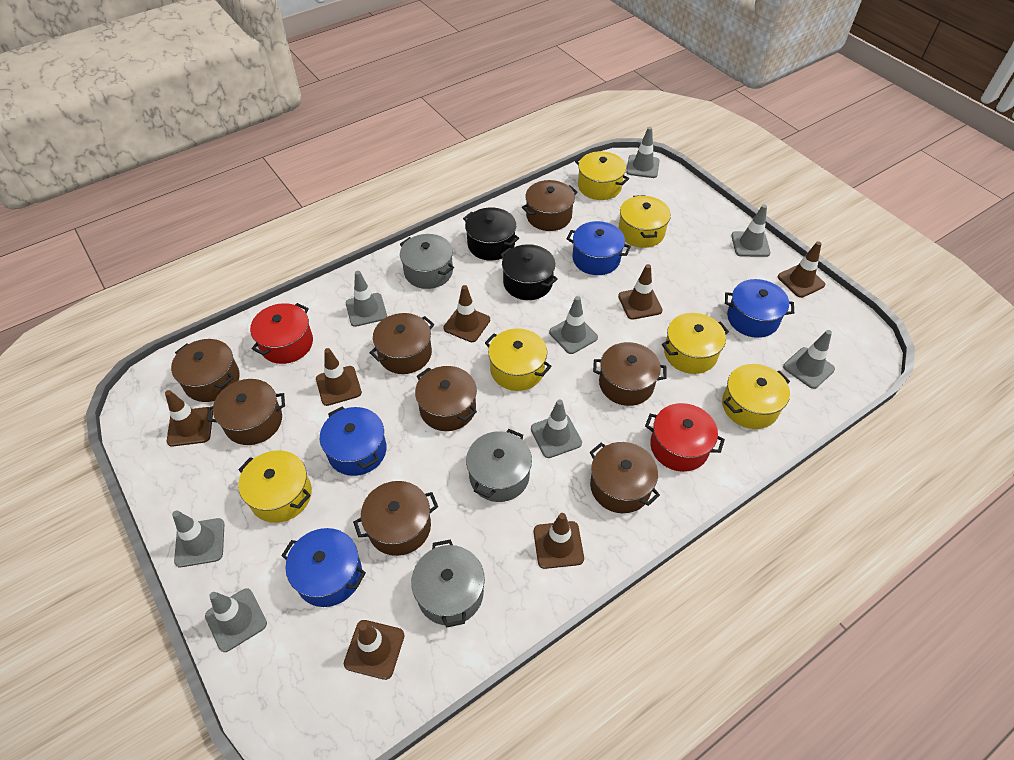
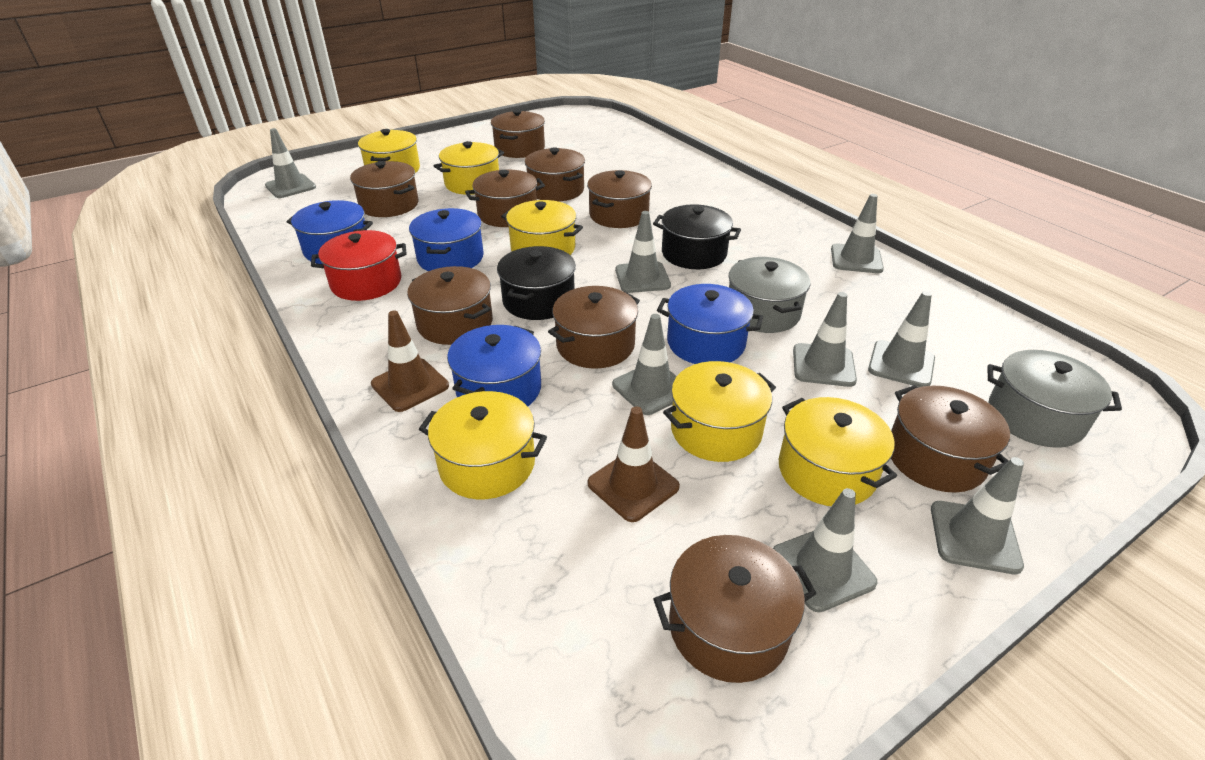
brown pot: 8 -> 9
brown traffic cone: 7 -> 2
grey pot: 3 -> 2
red pot: 2 -> 1

